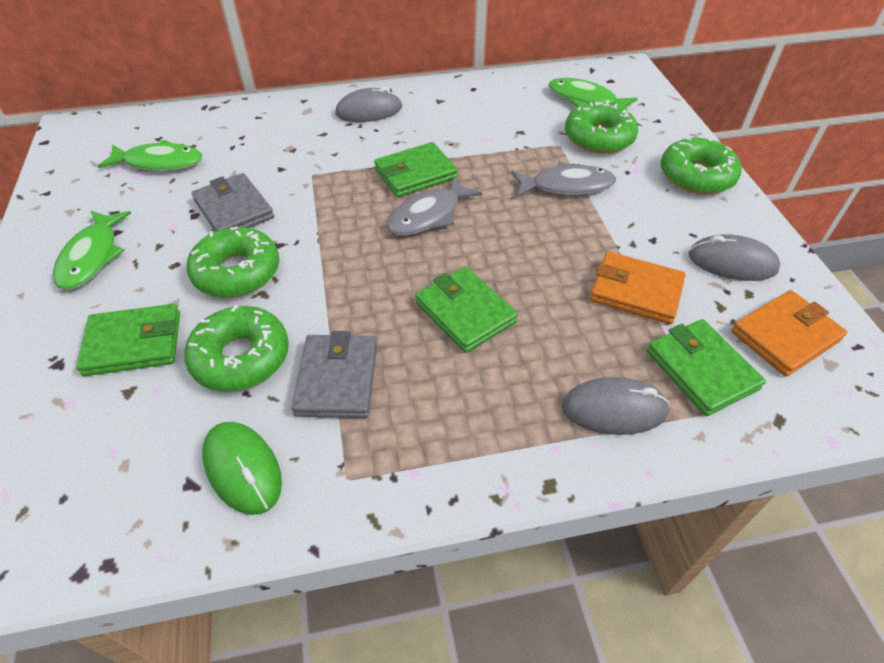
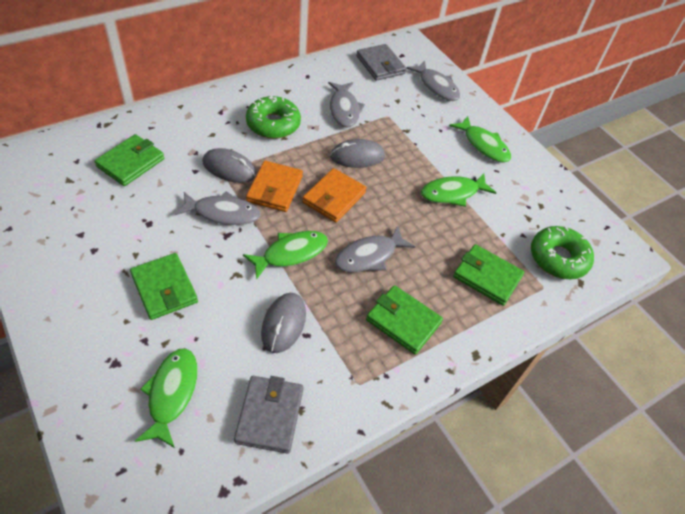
green donut: 4 -> 2
green fish: 3 -> 4
green mouse: 1 -> 0
grey fish: 2 -> 4

